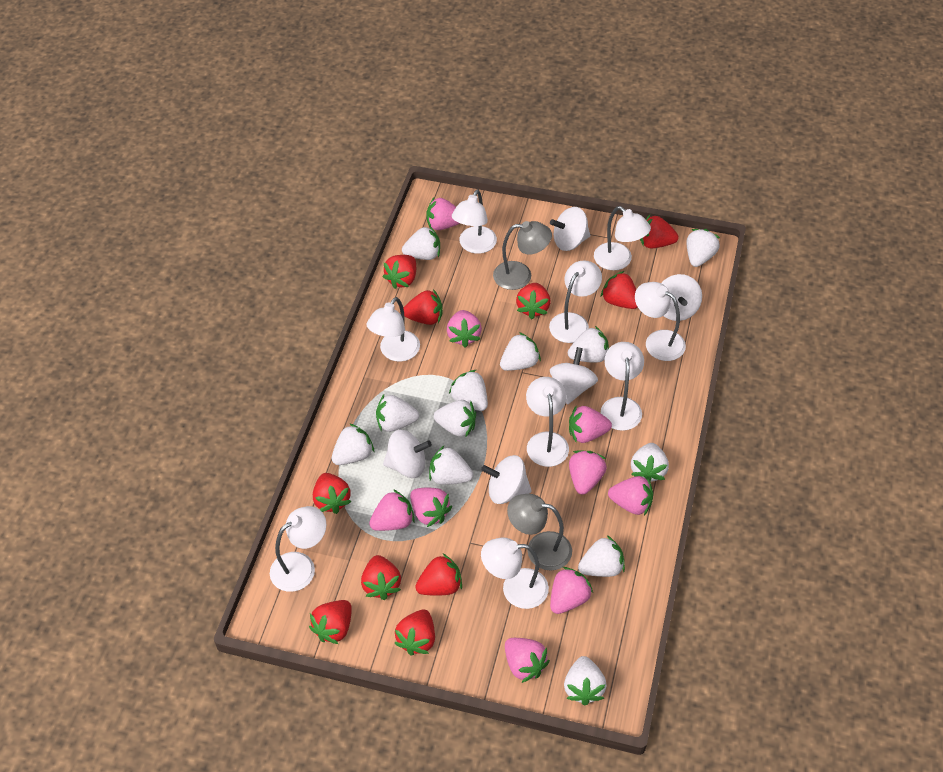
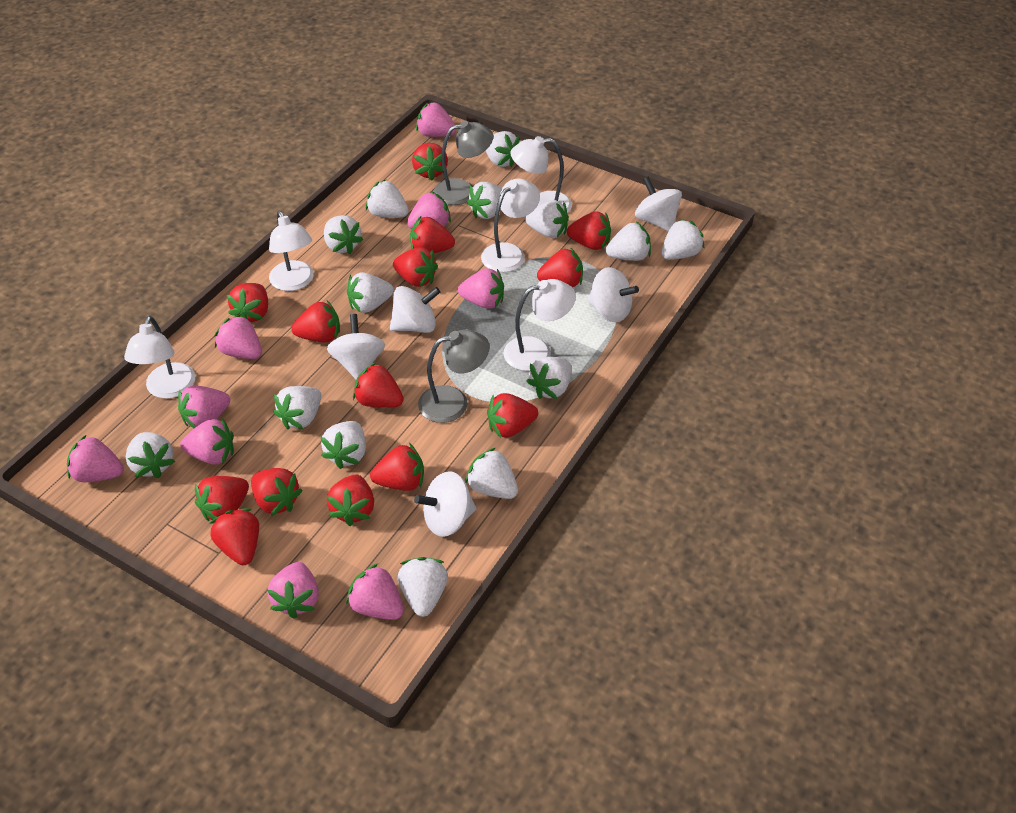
red strawberry: 10 -> 14
white lamp: 9 -> 5
white strawberry: 12 -> 14

